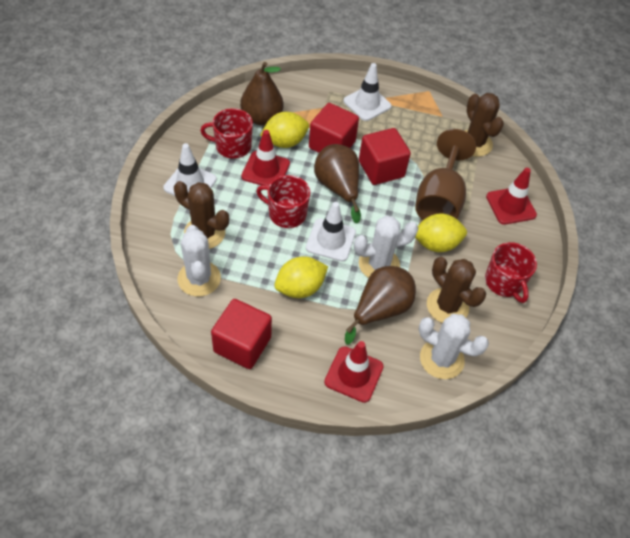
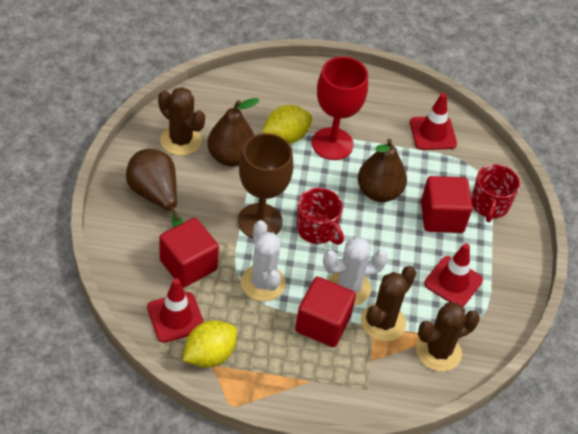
red goblet: 0 -> 1
red mug: 3 -> 2
white cactus: 3 -> 2
white traffic cone: 3 -> 0
yellow lemon: 3 -> 2

